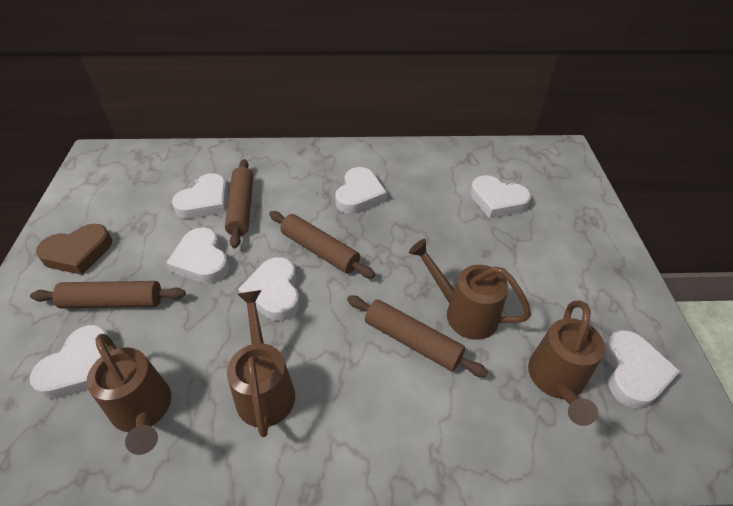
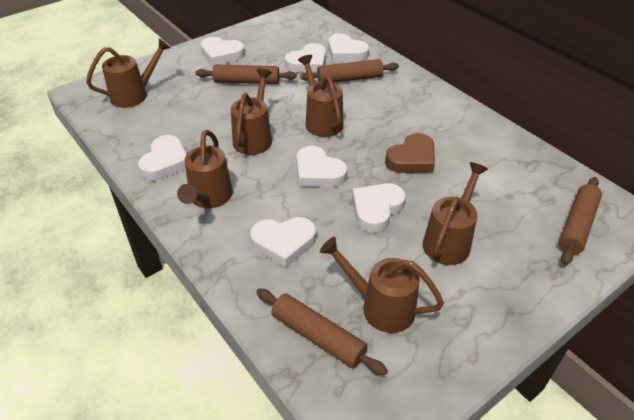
brown watering can: 4 -> 6

